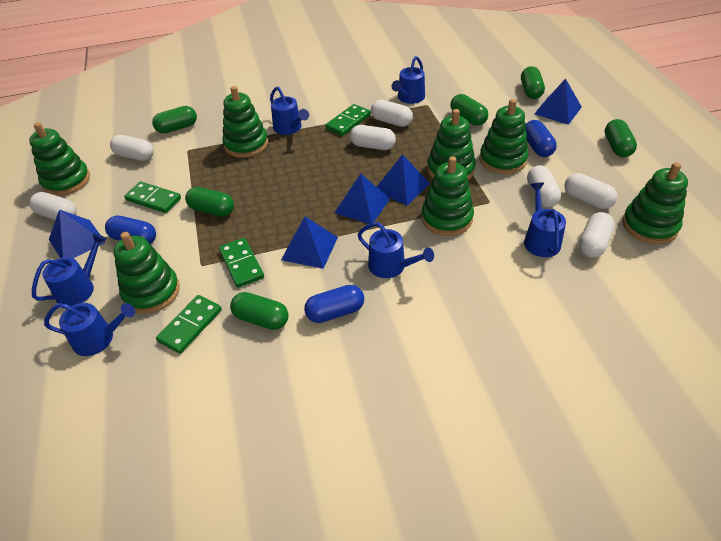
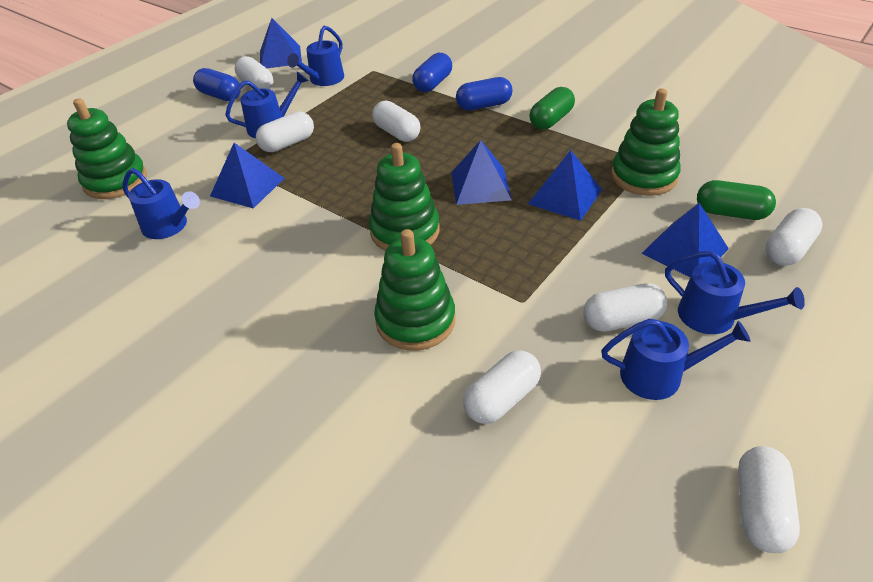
blue watering can: 6 -> 5
green capsule: 6 -> 2
green domino: 4 -> 0
green stacking toy: 7 -> 4

